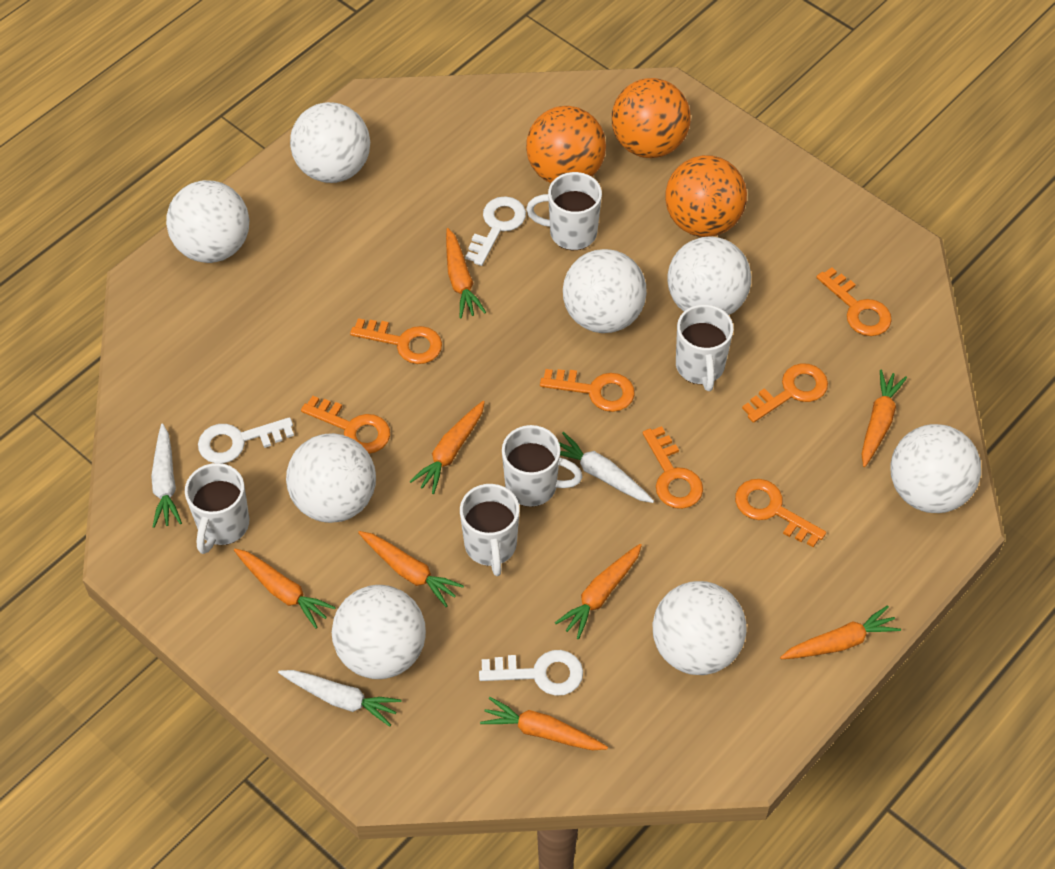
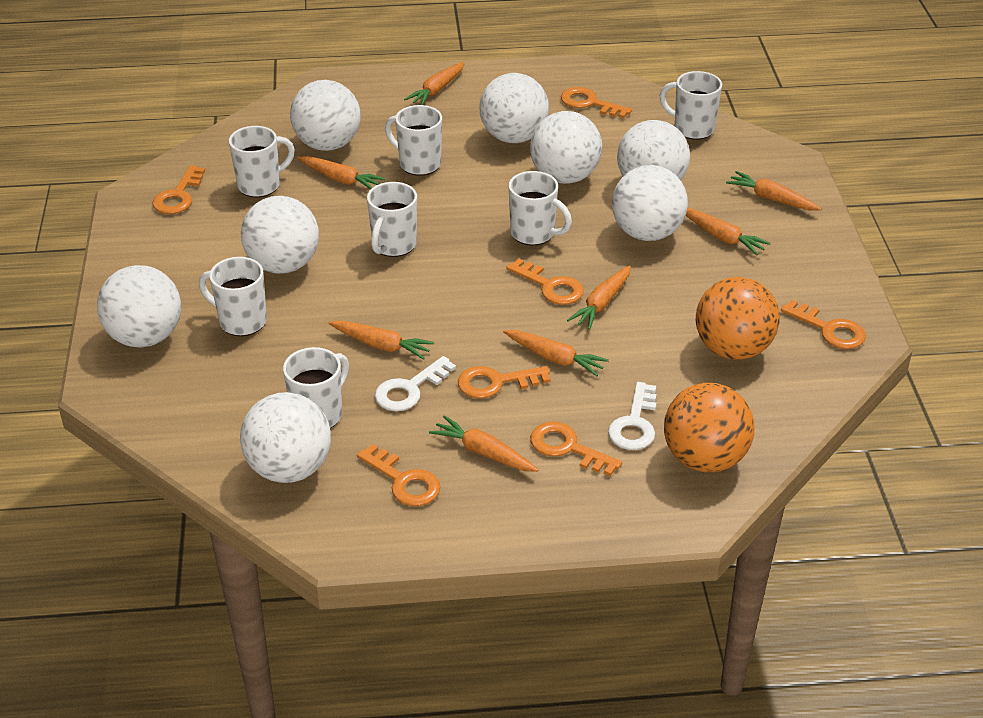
orange ball: 3 -> 2
white carrot: 3 -> 0
white key: 3 -> 2
white mug: 5 -> 7

